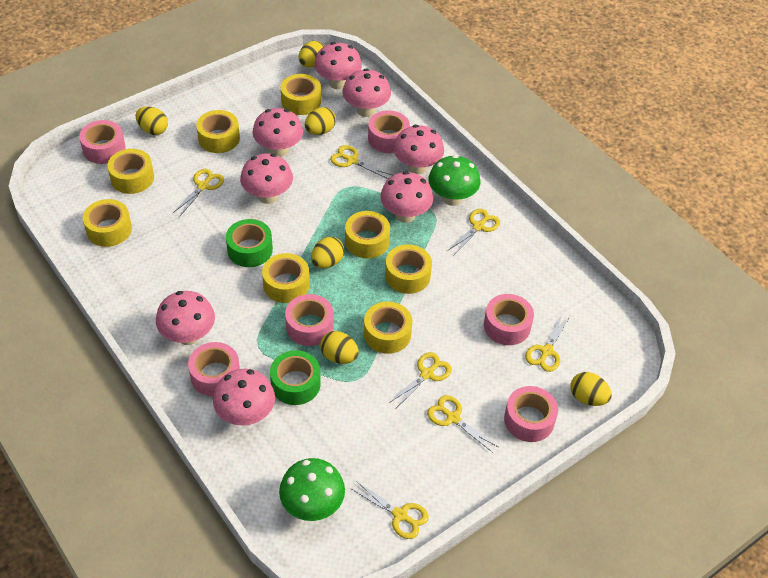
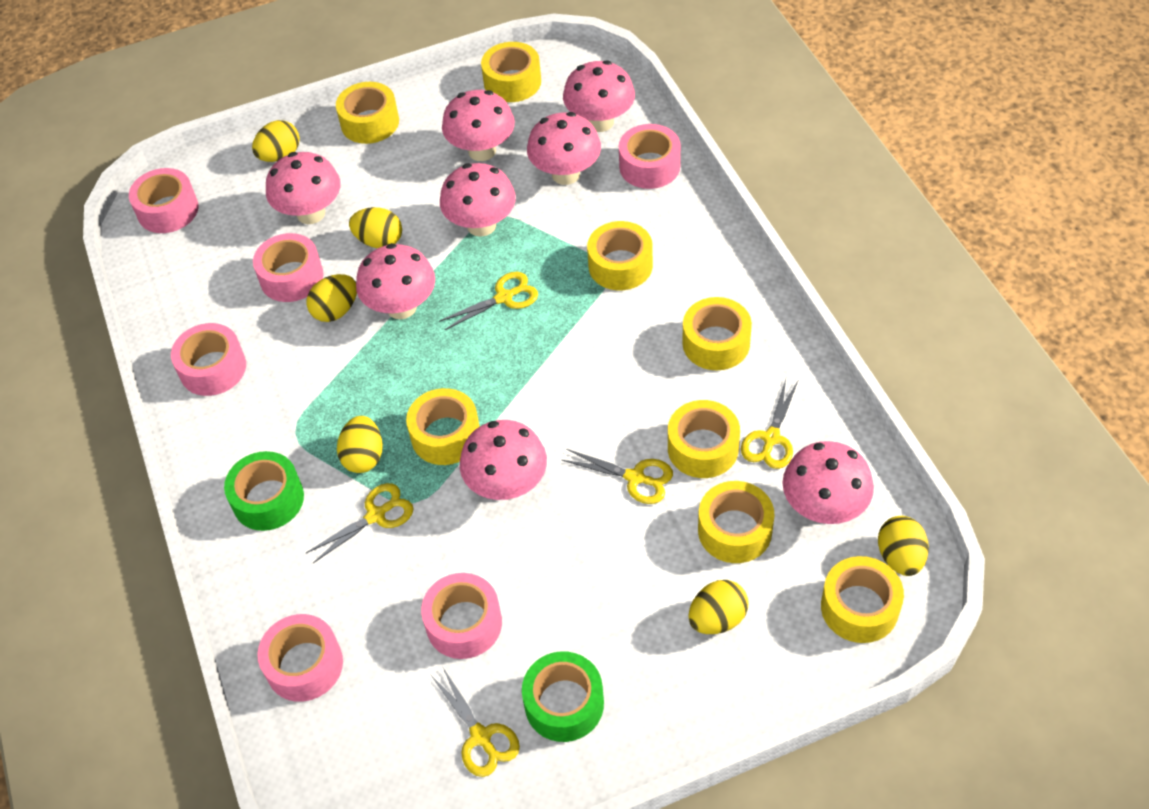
green mushroom: 2 -> 0
yellow scissors: 7 -> 5

